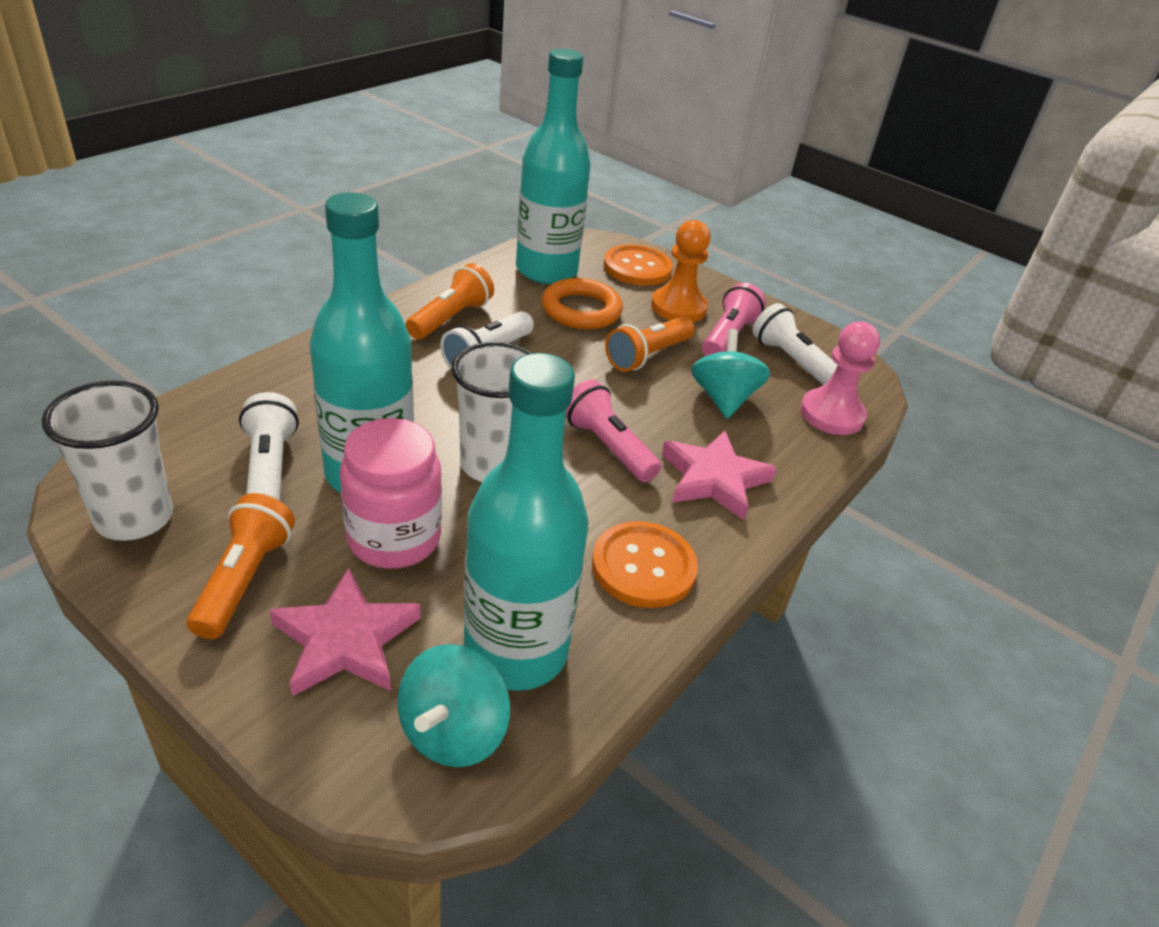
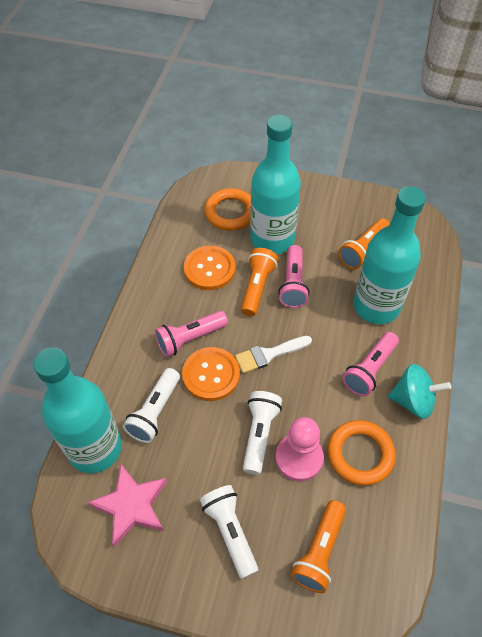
orange pawn: 1 -> 0
orange ring: 1 -> 2
pink flashlight: 2 -> 3
pink jar: 1 -> 0
pink star: 2 -> 1
turquoise spinning top: 2 -> 1
white brush: 0 -> 1
white cup: 2 -> 0

